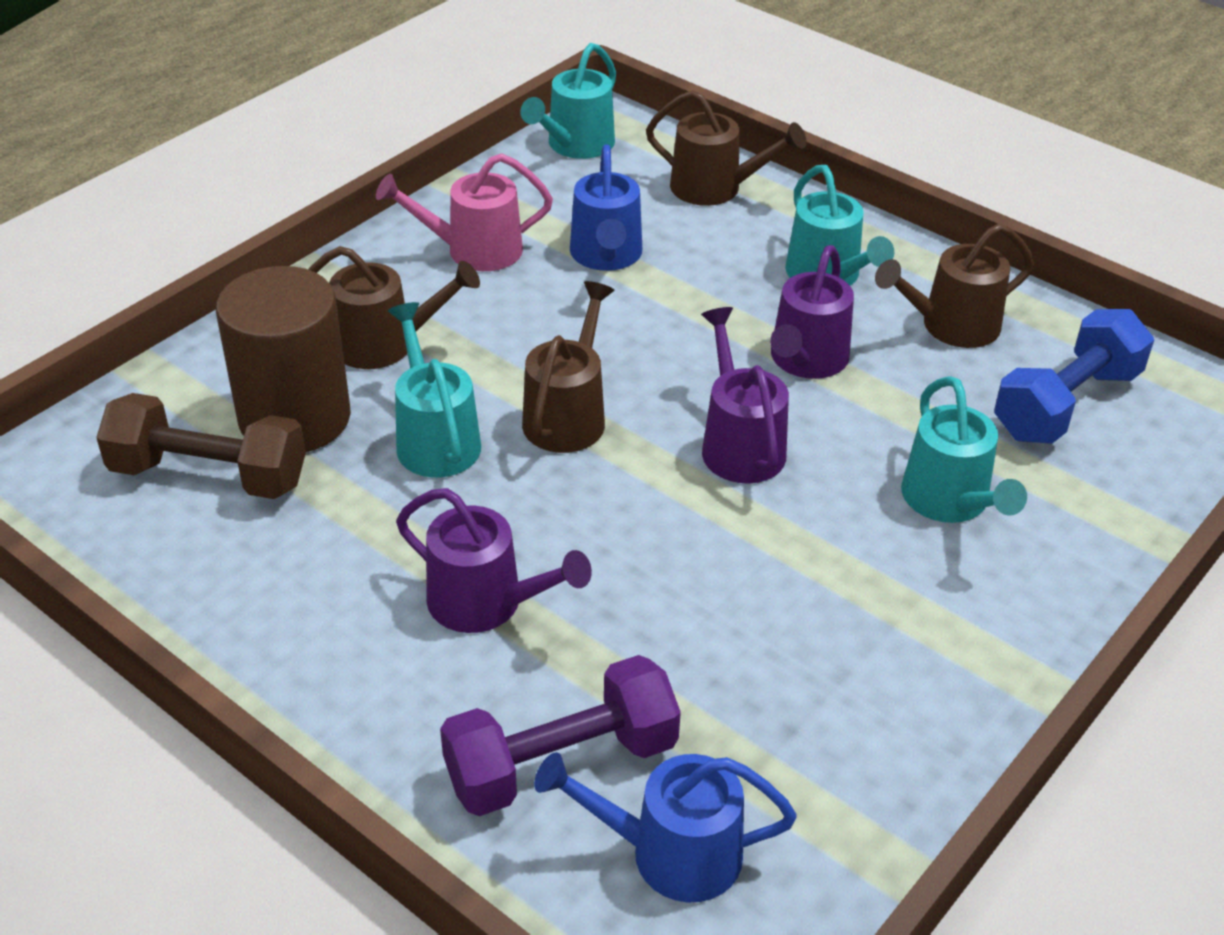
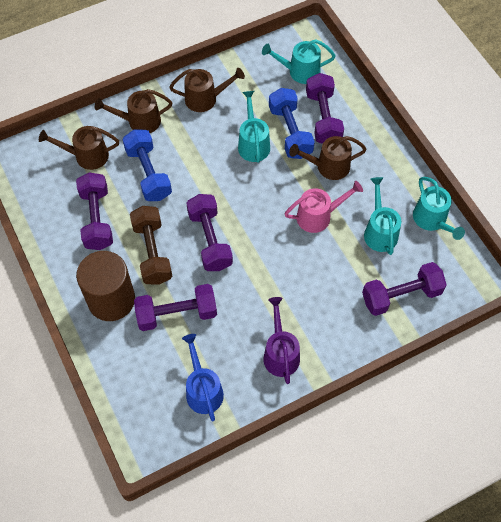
blue dumbbell: 1 -> 2
blue watering can: 2 -> 1
purple dumbbell: 1 -> 5
purple watering can: 3 -> 1

